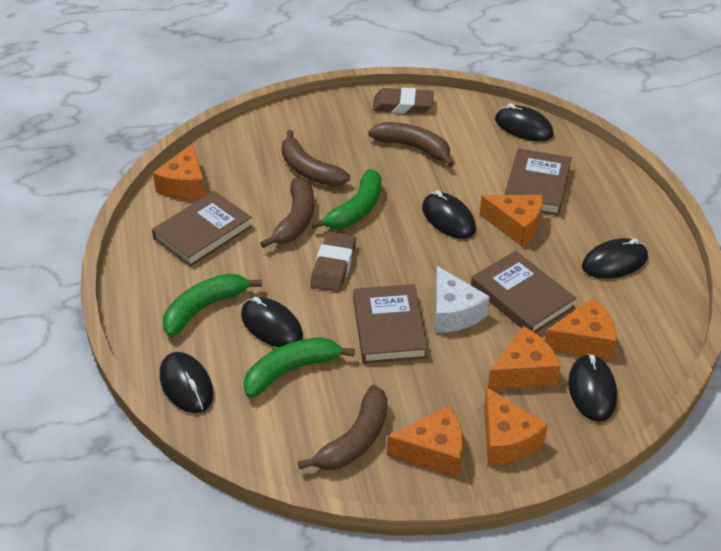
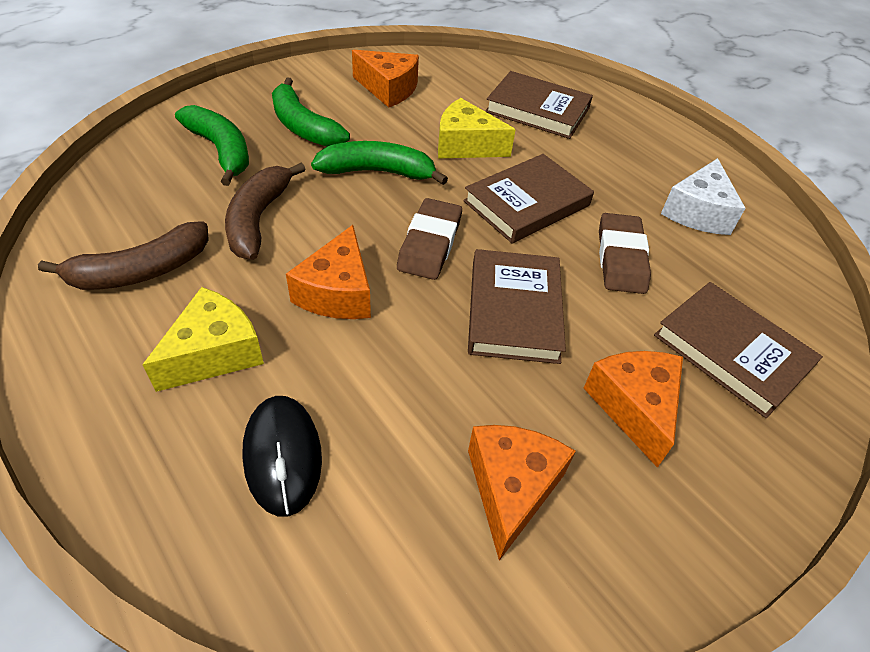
black mouse: 6 -> 1
brown banana: 4 -> 2
orange cheese: 6 -> 4
yellow cheese: 0 -> 2

